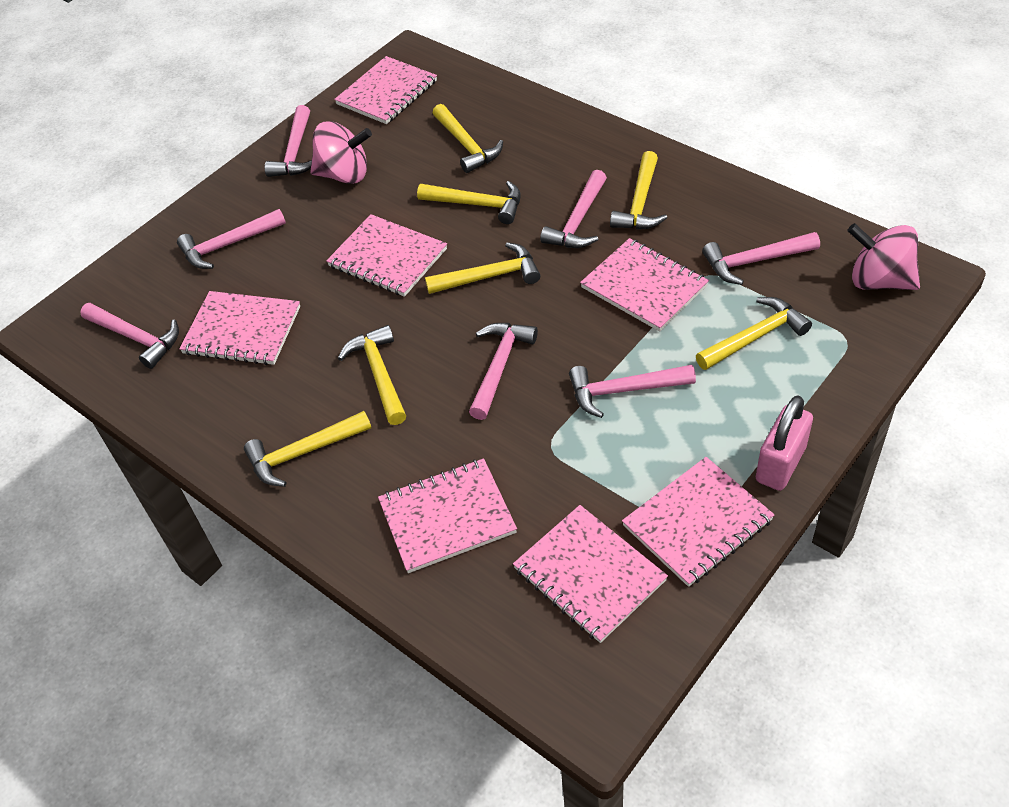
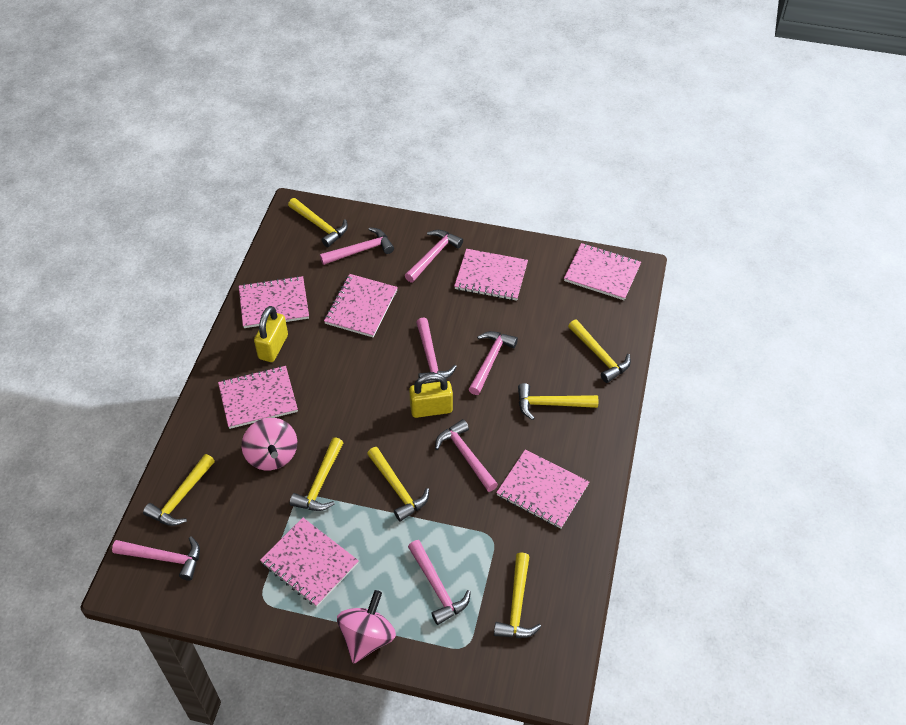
pink padlock: 1 -> 0
yellow padlock: 0 -> 2

